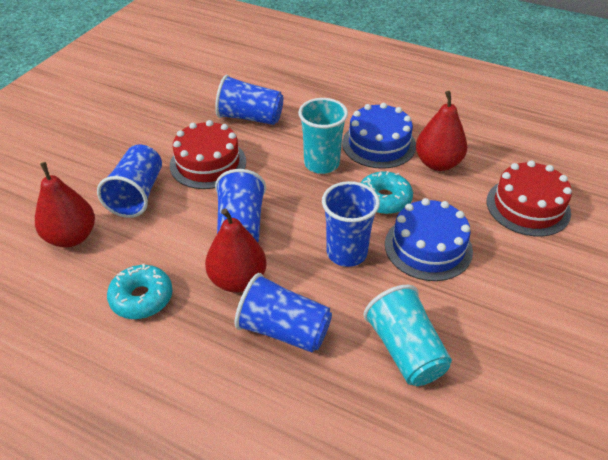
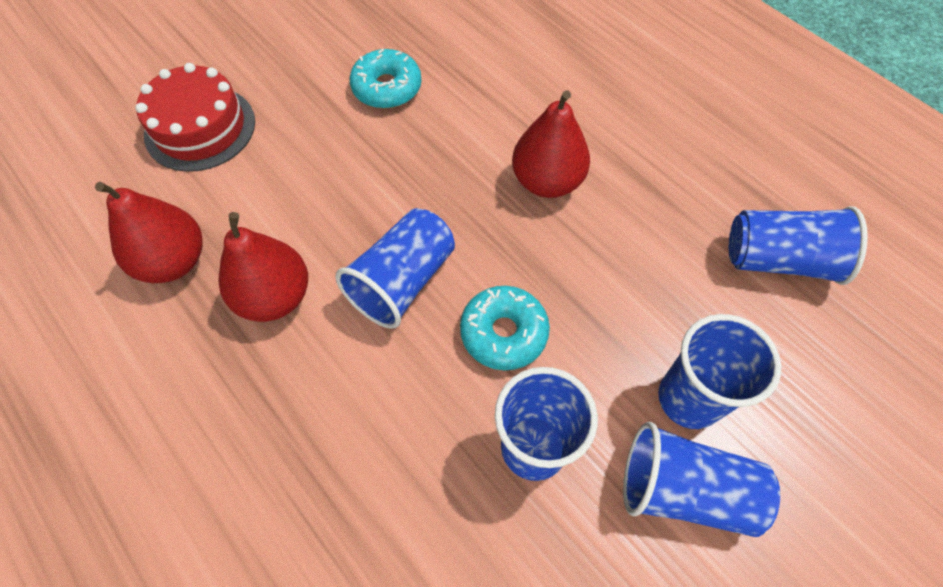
blue cake: 2 -> 0
red cake: 2 -> 1
turquoise cup: 2 -> 0

